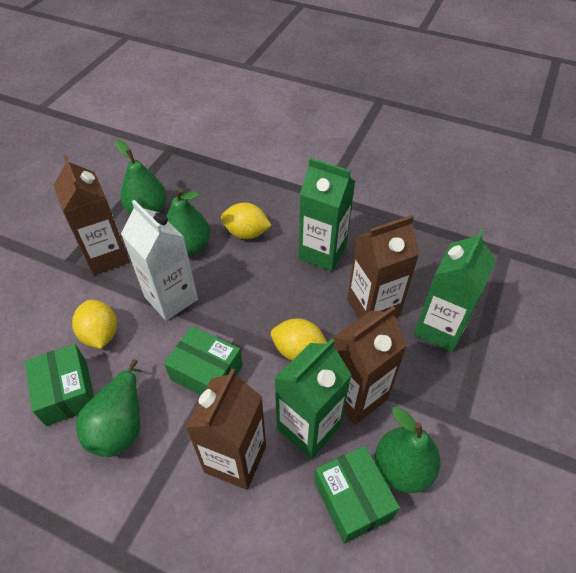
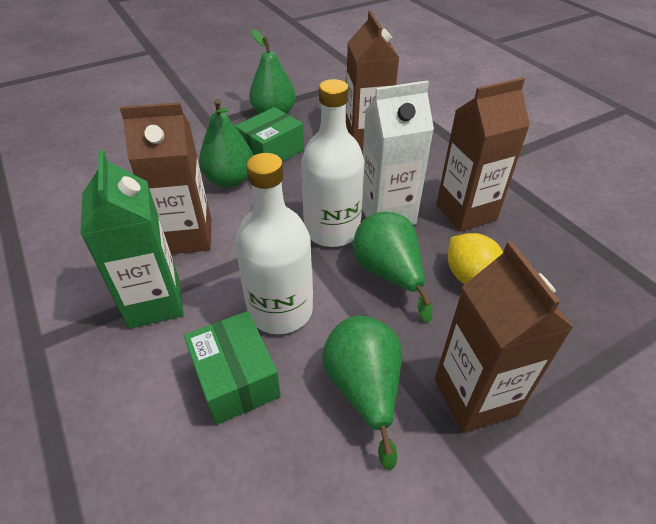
green box: 3 -> 2
green carton: 3 -> 1
white bottle: 0 -> 2
yellow lemon: 3 -> 1

